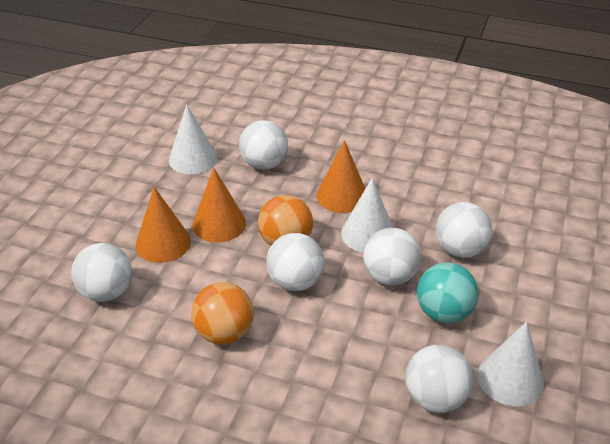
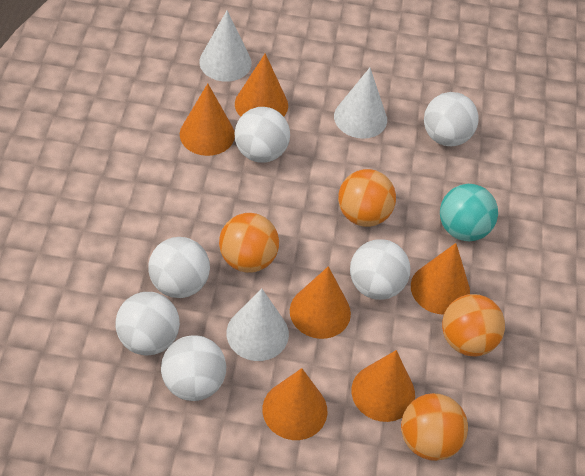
orange ball: 2 -> 4
orange cone: 3 -> 6

